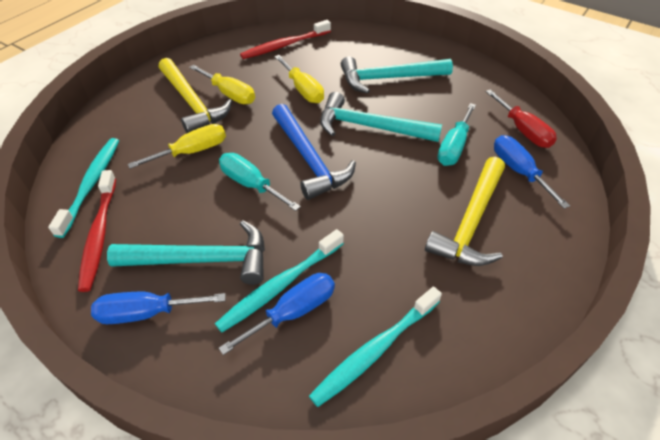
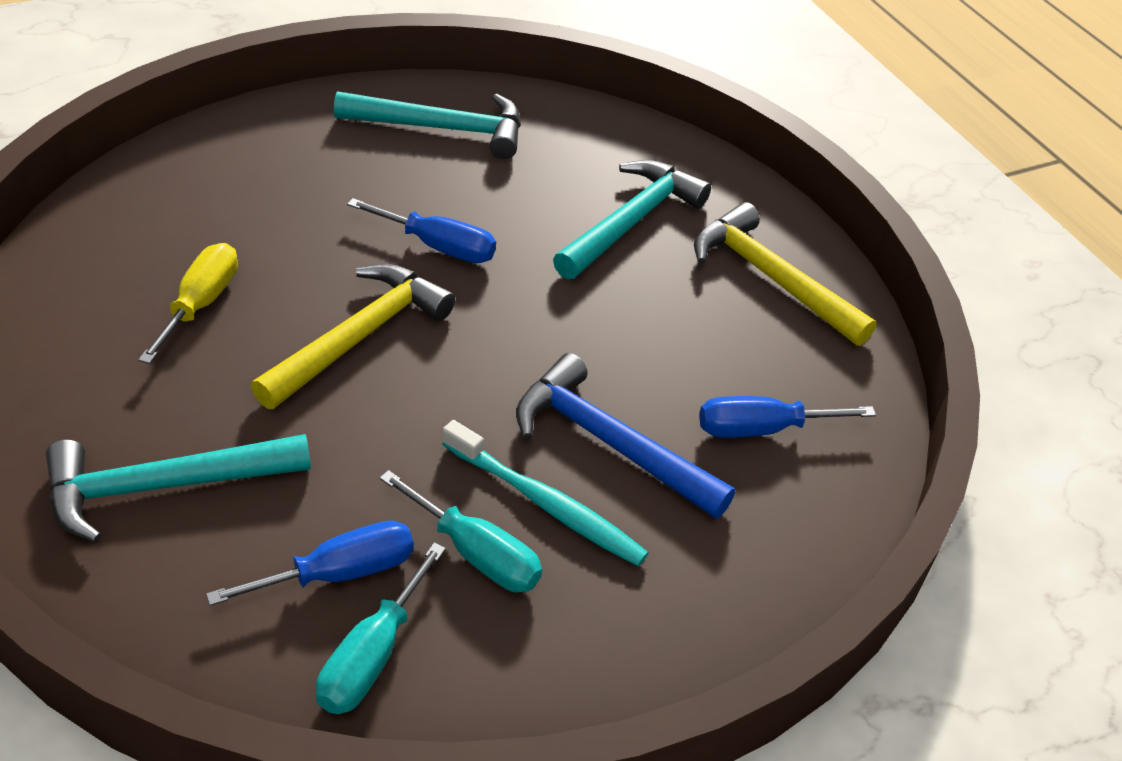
red screwdriver: 1 -> 0
red toothbrush: 2 -> 0
turquoise toothbrush: 3 -> 1
yellow screwdriver: 3 -> 1

